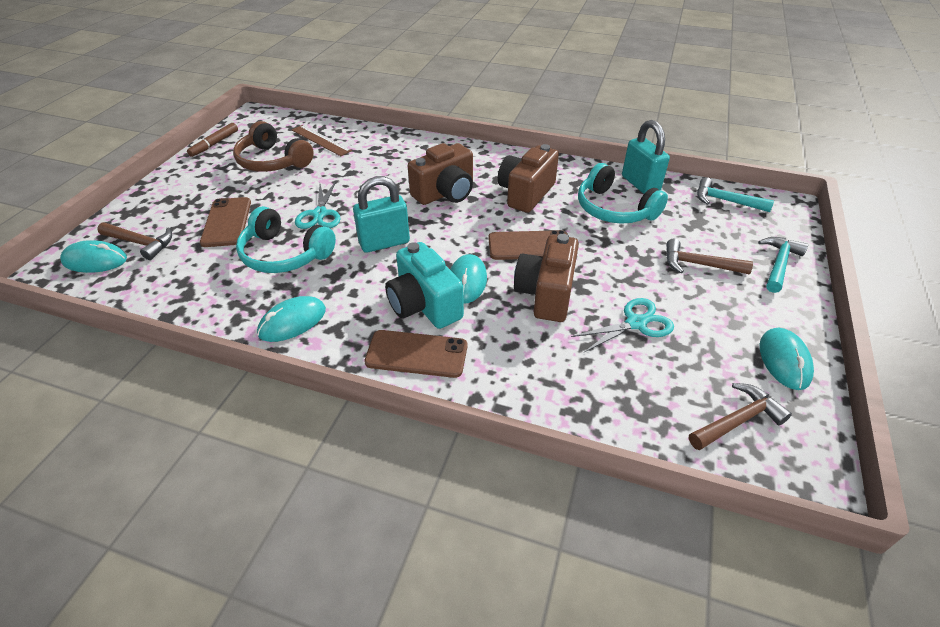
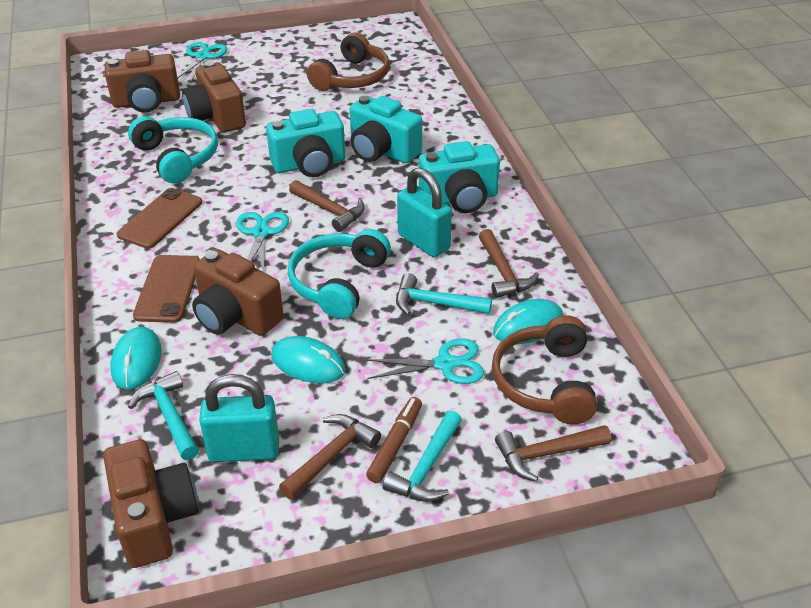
brown camera: 3 -> 4
brown hammer: 3 -> 4
brown headphones: 1 -> 2
brown phone: 3 -> 2
brown ruler: 1 -> 0
turquoise camera: 1 -> 3
turquoise hammer: 2 -> 3
turquoise mouse: 4 -> 3
turquoise scissors: 2 -> 3

